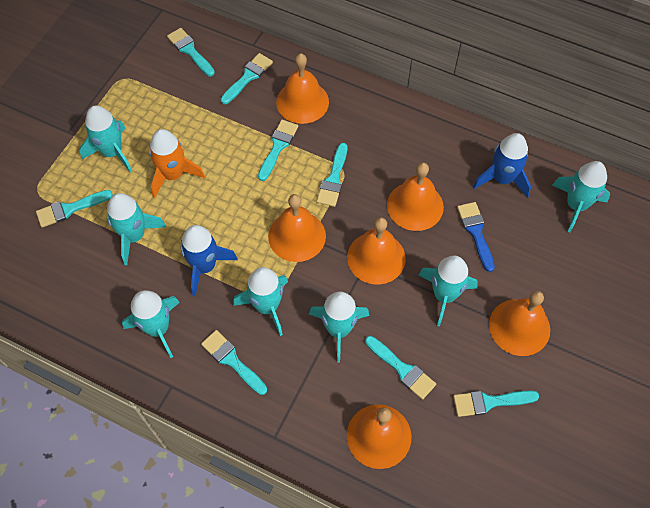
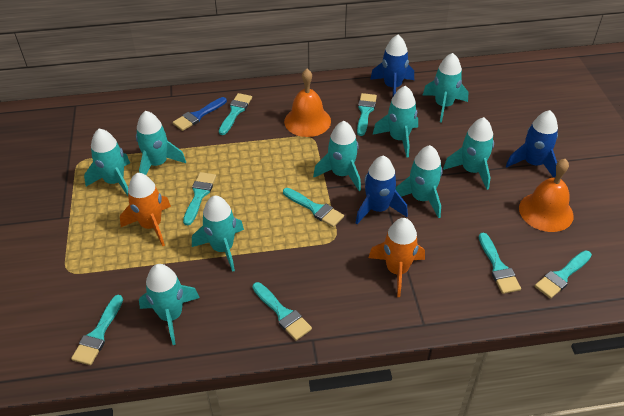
blue rocket: 2 -> 3
orange bell: 6 -> 2
orange rocket: 1 -> 2
turquoise rocket: 7 -> 9

